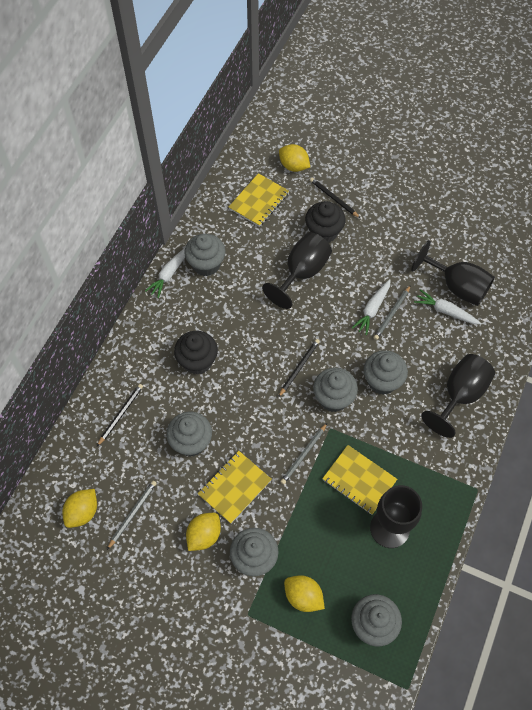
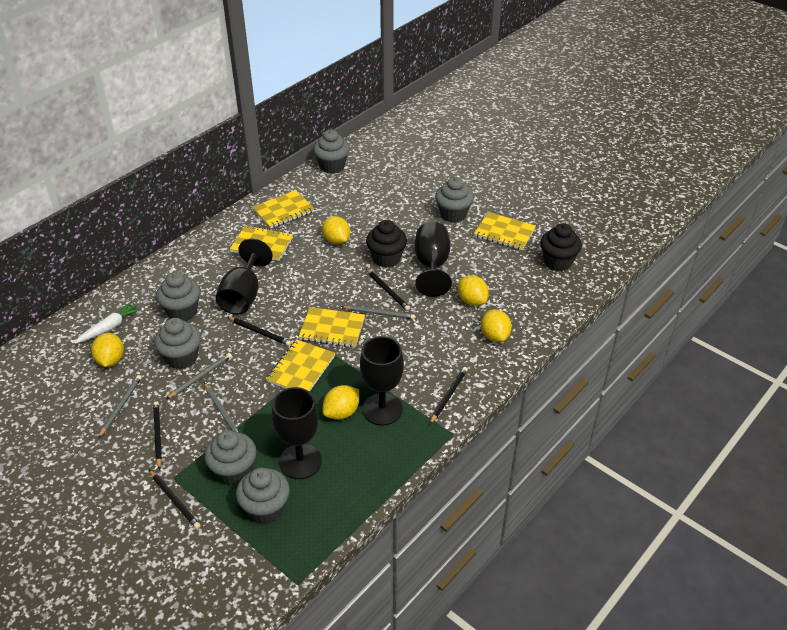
black pencil: 3 -> 5
grey pencil: 3 -> 4
white carrot: 3 -> 1
yellow lemon: 4 -> 5
yellow notebook: 3 -> 5

